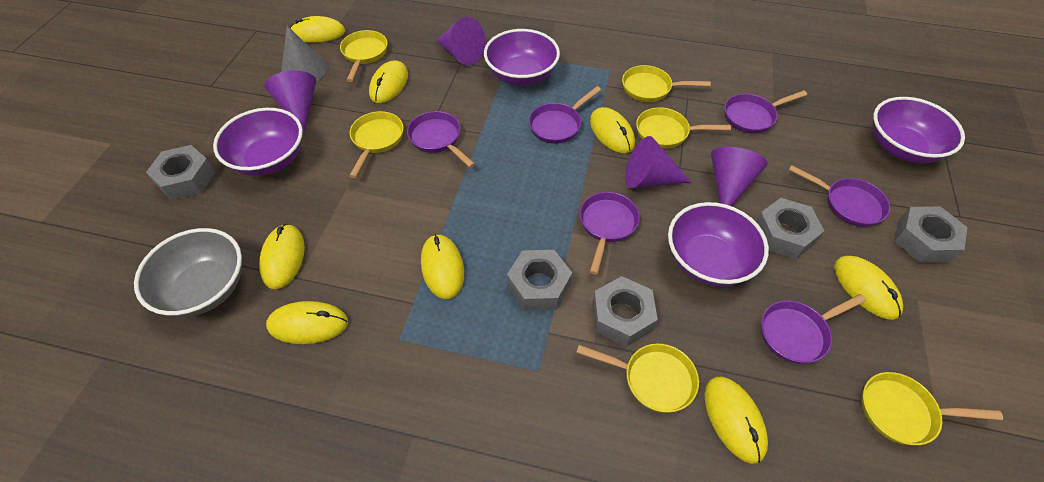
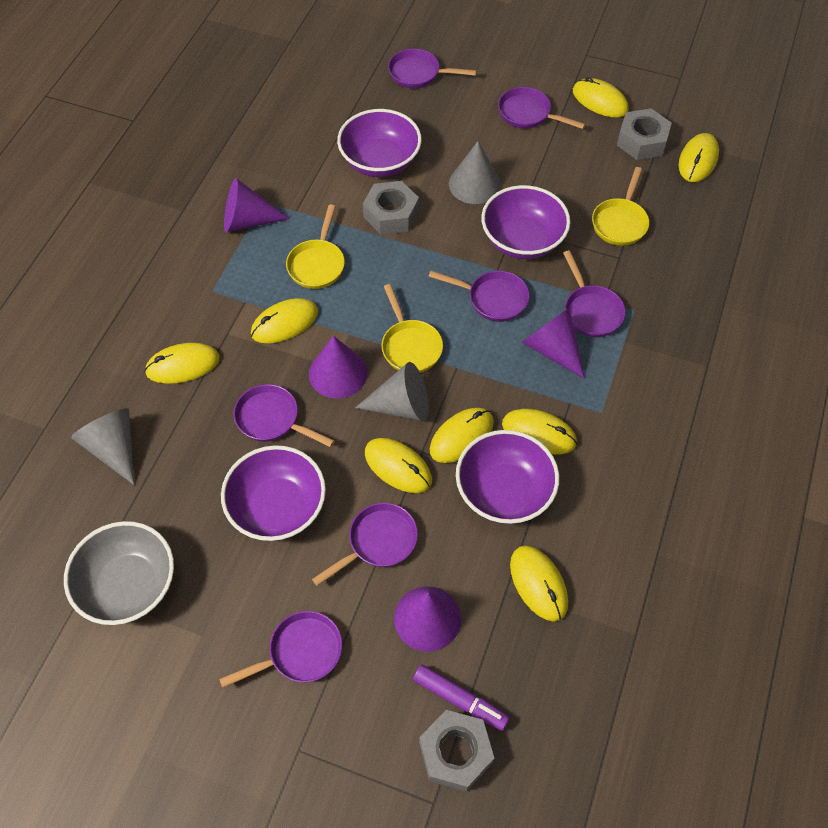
grey cone: 1 -> 3
grey nut: 5 -> 3
purple marker: 0 -> 1
purple pan: 6 -> 7
yellow pan: 6 -> 3

